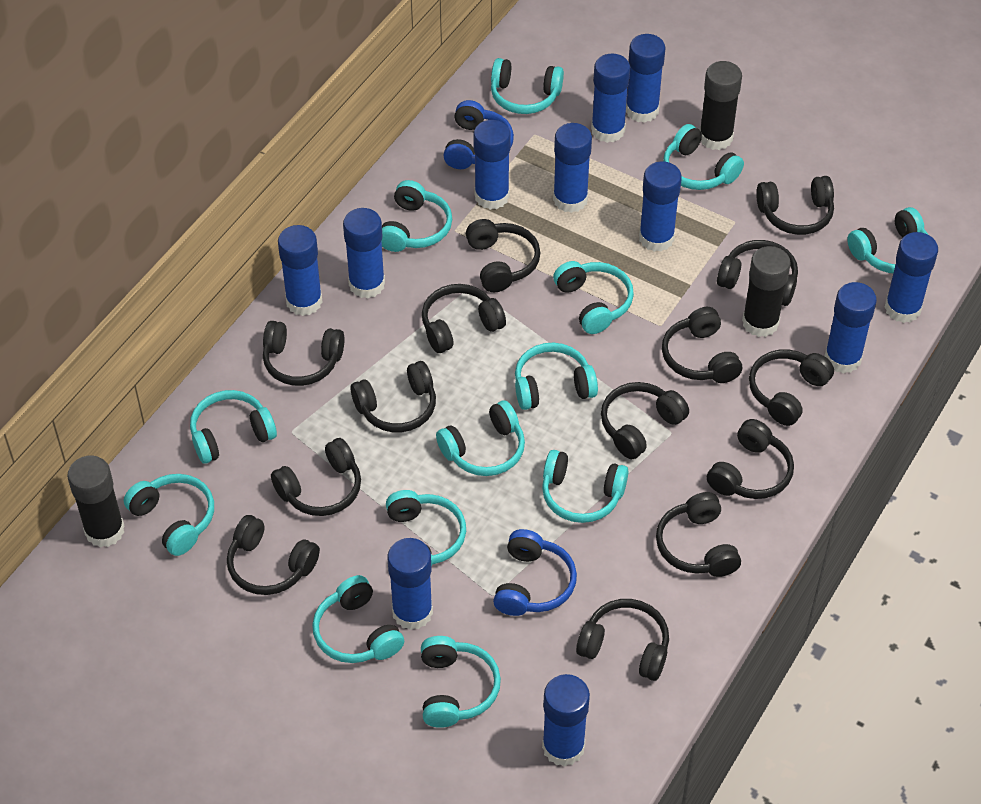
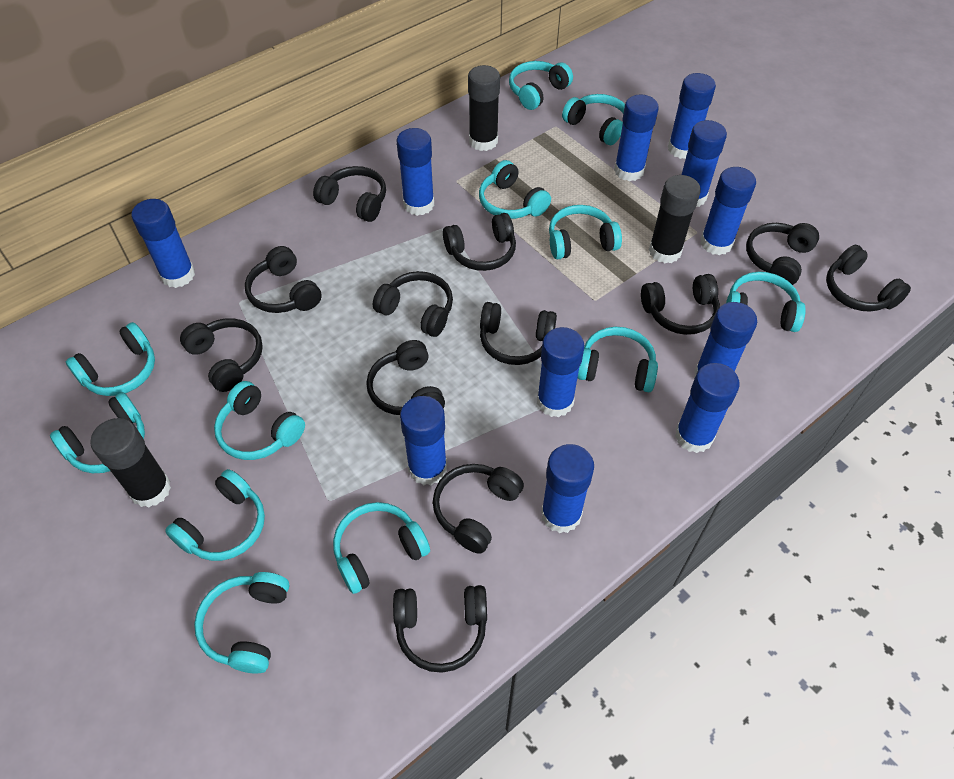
black headphones: 14 -> 12
blue headphones: 2 -> 0
turquoise headphones: 13 -> 12

